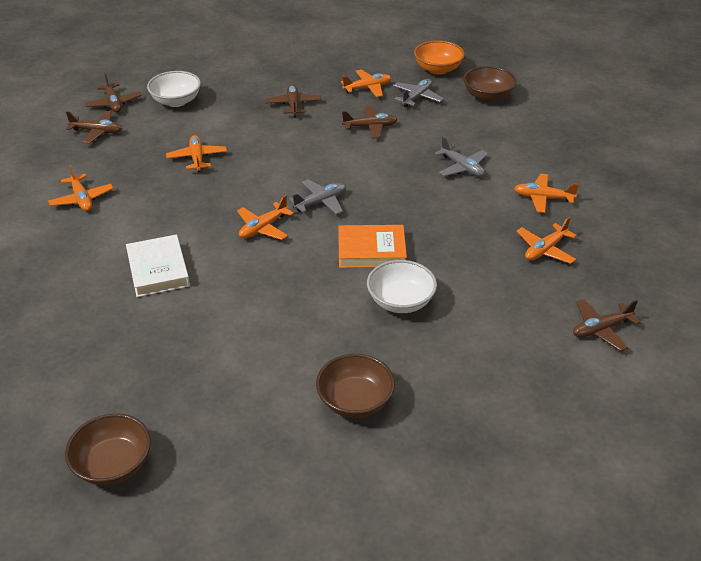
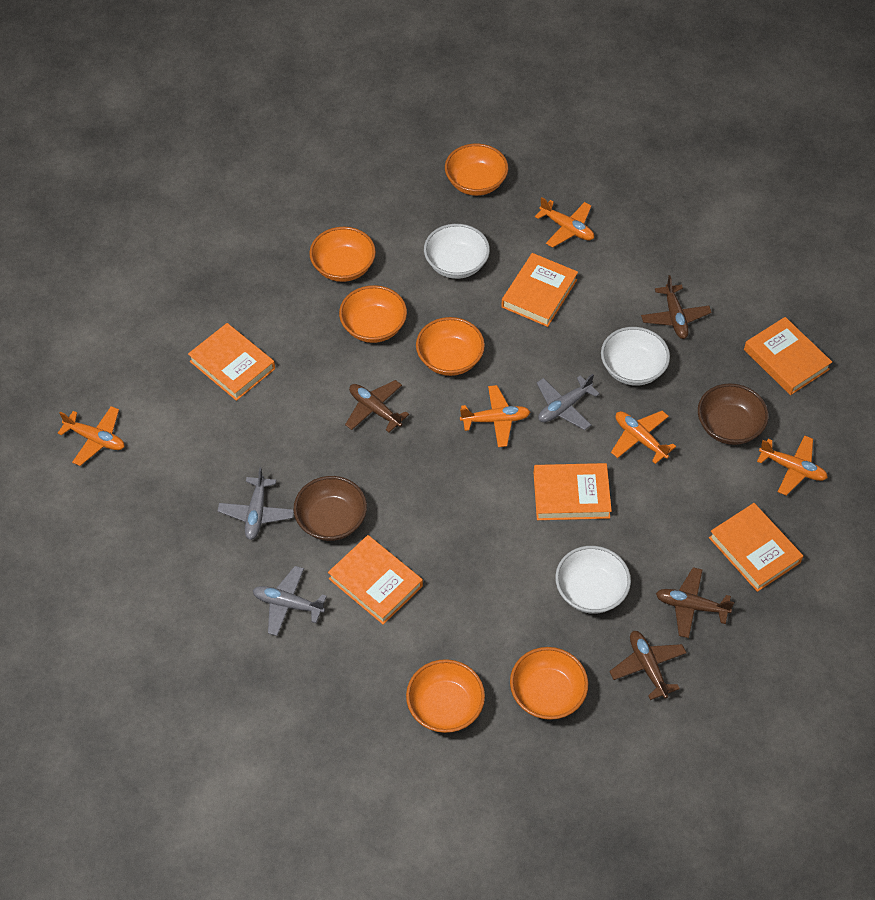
brown bowl: 3 -> 2
brown plane: 5 -> 4
orange book: 1 -> 6
orange bowl: 1 -> 6
orange plane: 6 -> 5
white book: 1 -> 0
white bowl: 2 -> 3

